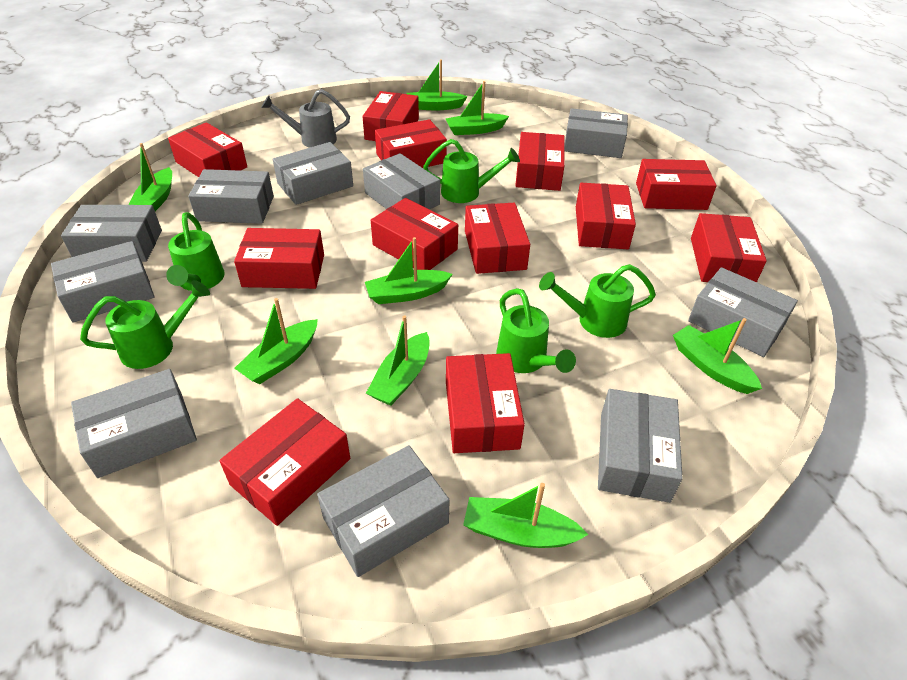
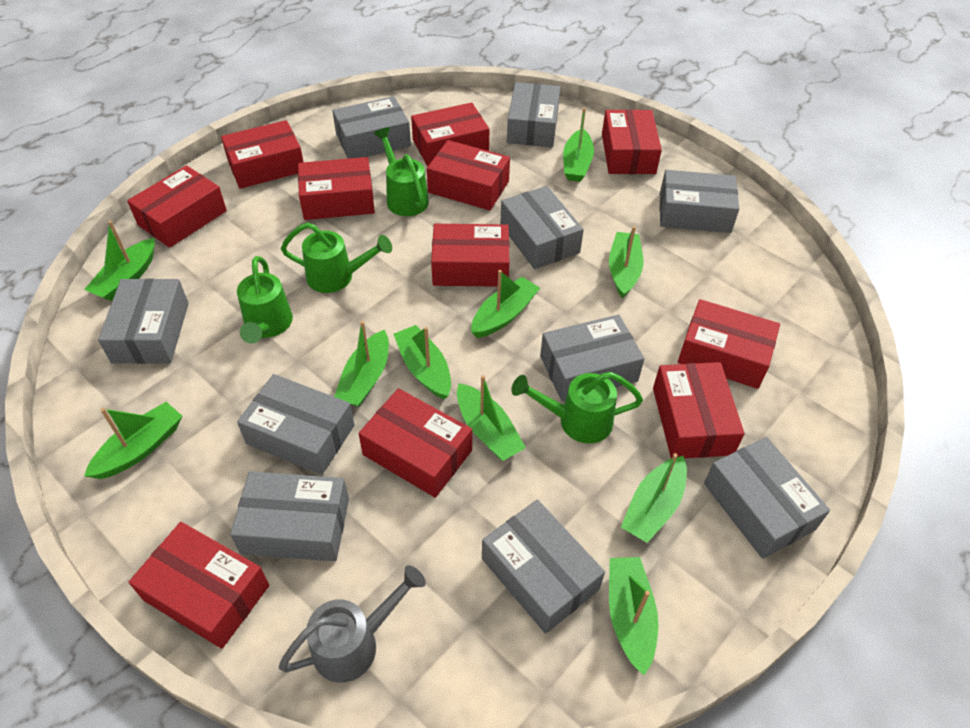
green boat: 8 -> 10
green watering can: 5 -> 4
red box: 12 -> 11

